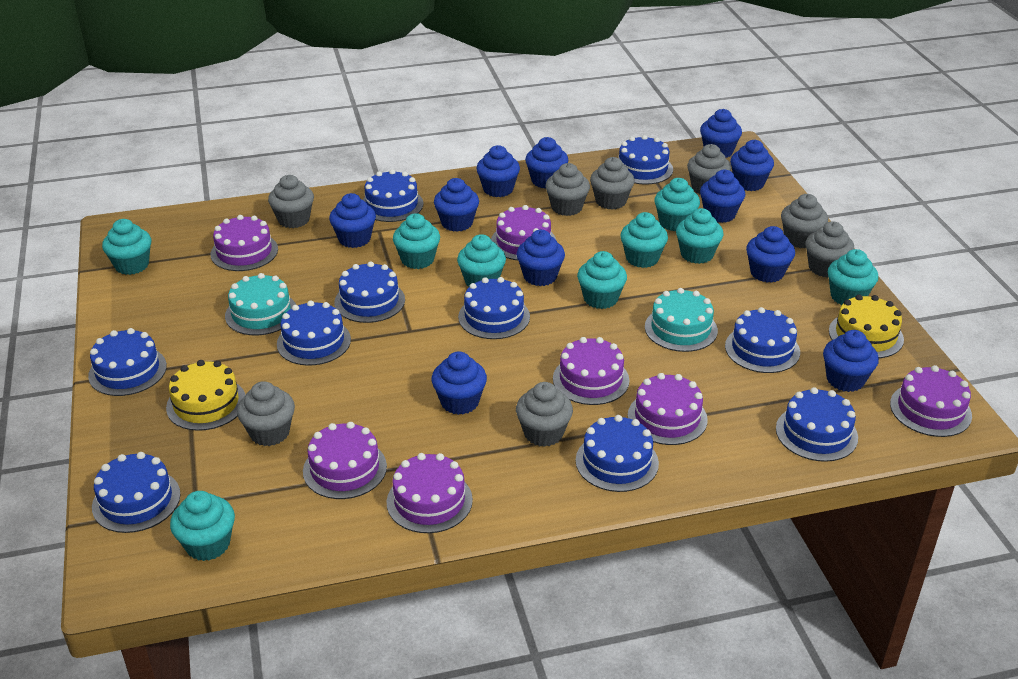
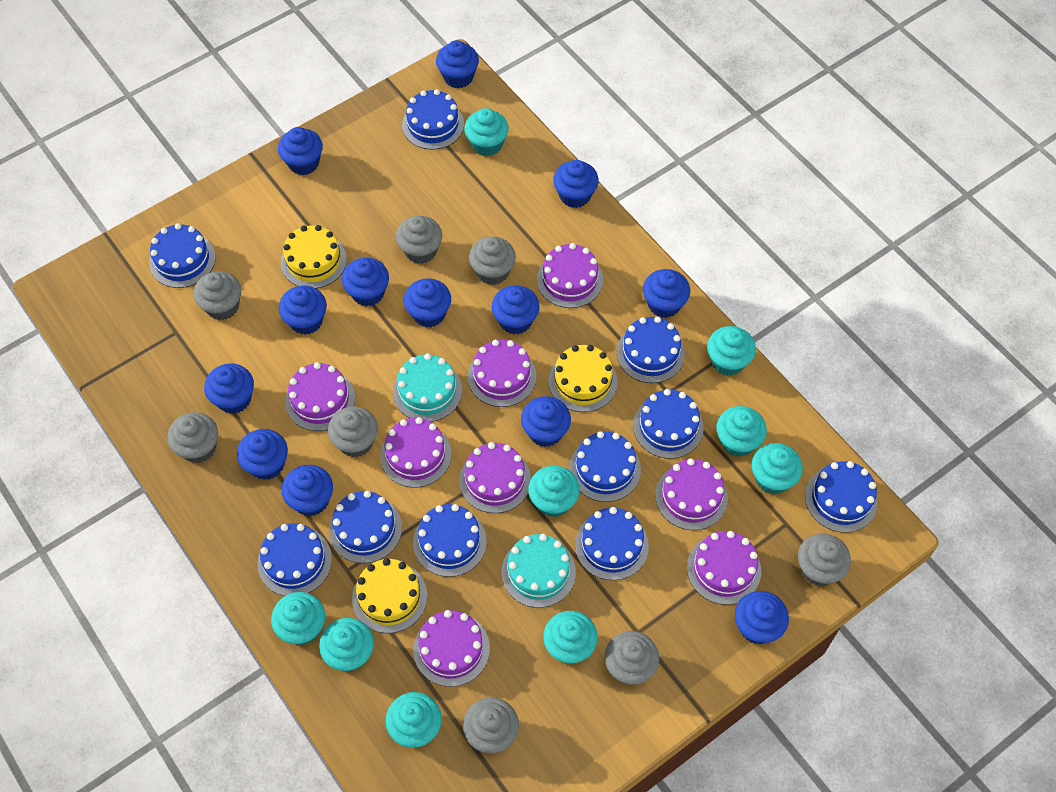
blue cupcake: 11 -> 13
purple cake: 7 -> 8
yellow cake: 2 -> 3

